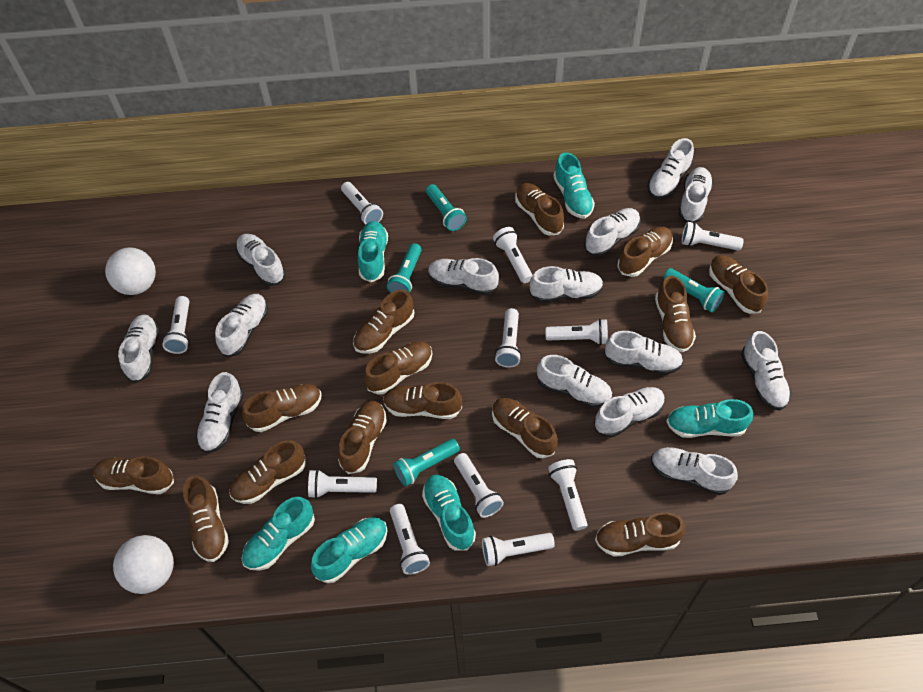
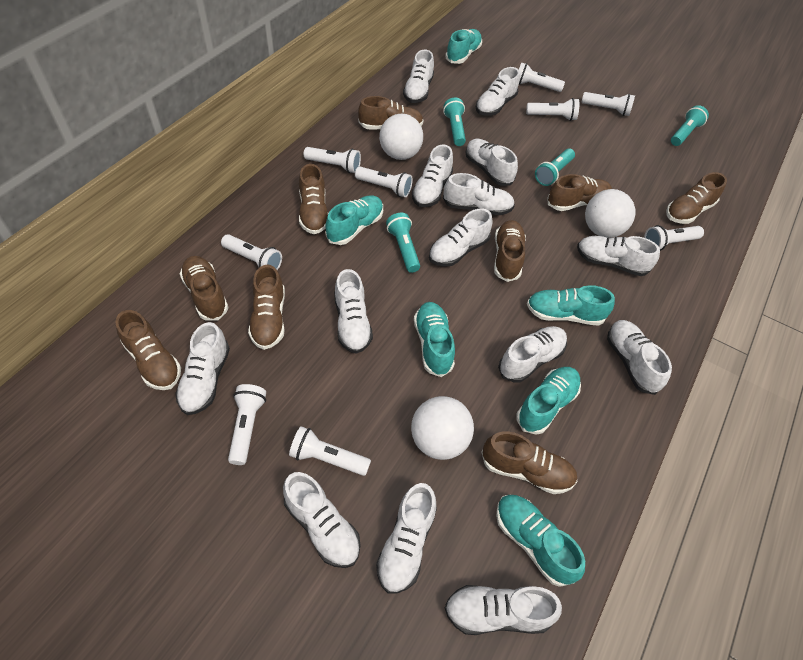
brown shoe: 14 -> 9
white ball: 2 -> 3
white flashlight: 11 -> 9

